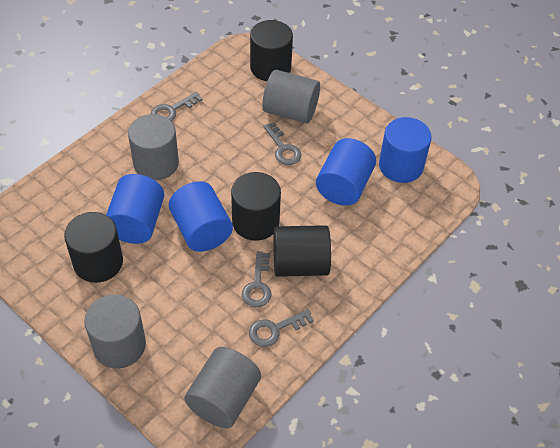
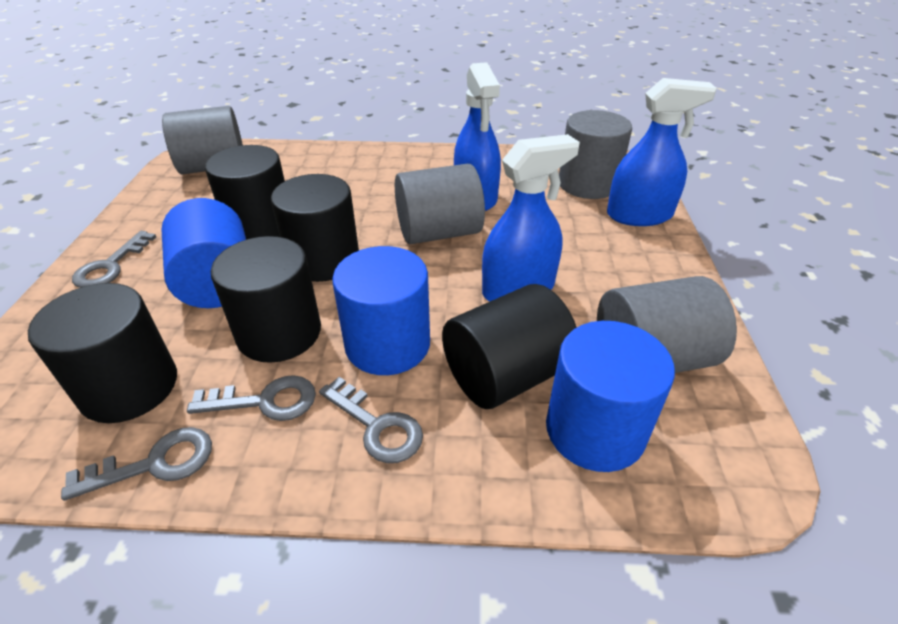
black cylinder: 4 -> 5
blue cylinder: 4 -> 3
blue spray bottle: 0 -> 3

